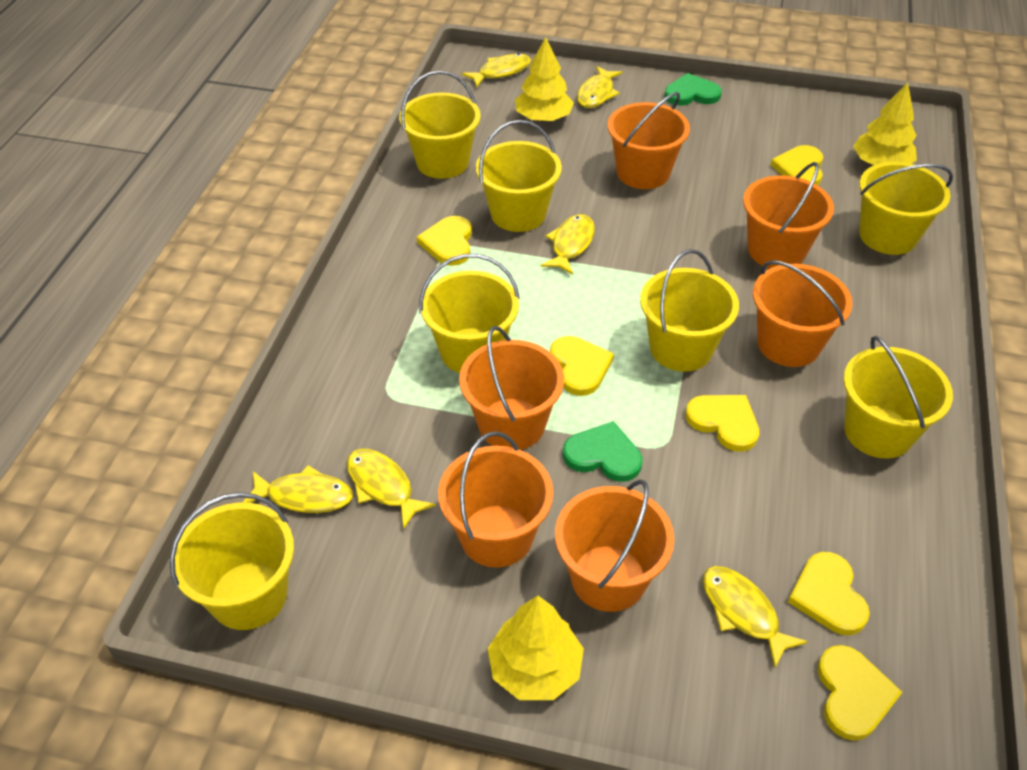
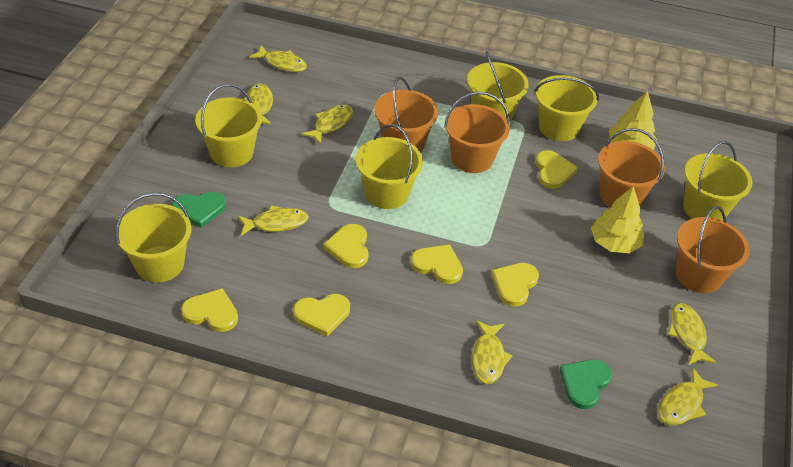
orange bucket: 6 -> 4
yellow bucket: 7 -> 6
yellow fish: 6 -> 7
yellow tree: 3 -> 2

